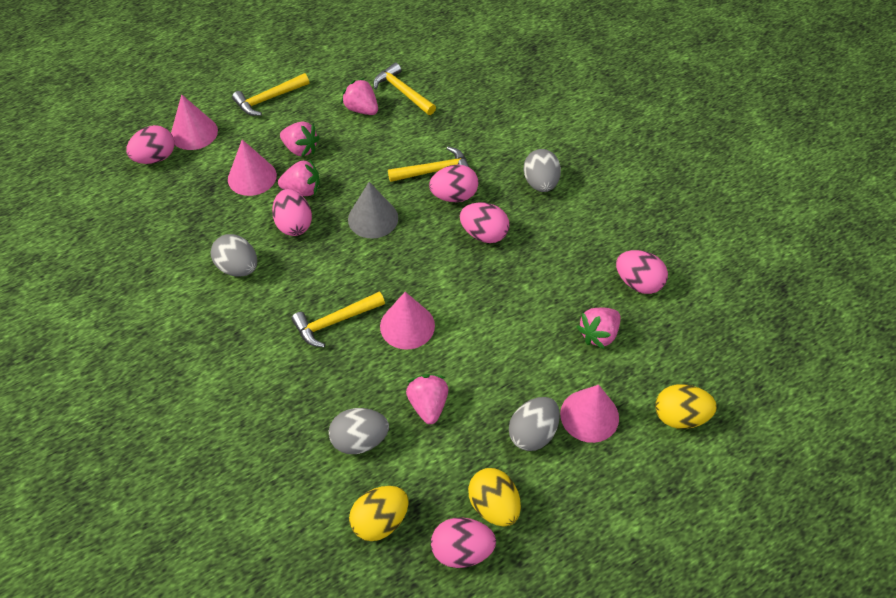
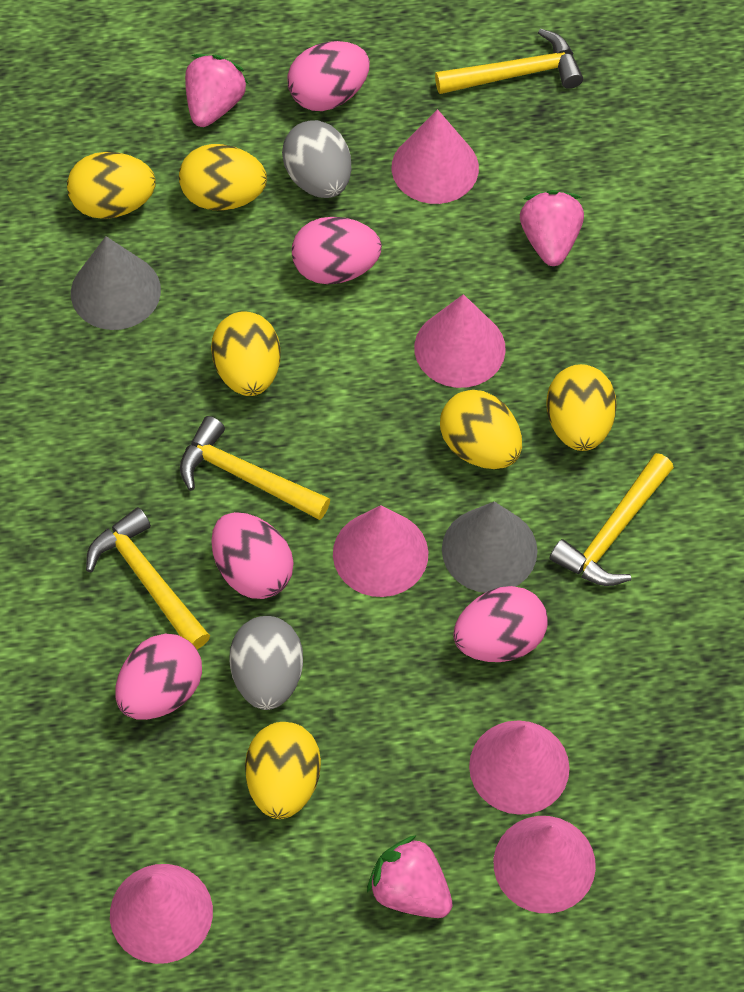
grey cone: 1 -> 2
grey egg: 4 -> 2
pink cone: 4 -> 6
pink egg: 6 -> 5
pink strawberry: 5 -> 3
yellow egg: 3 -> 6

